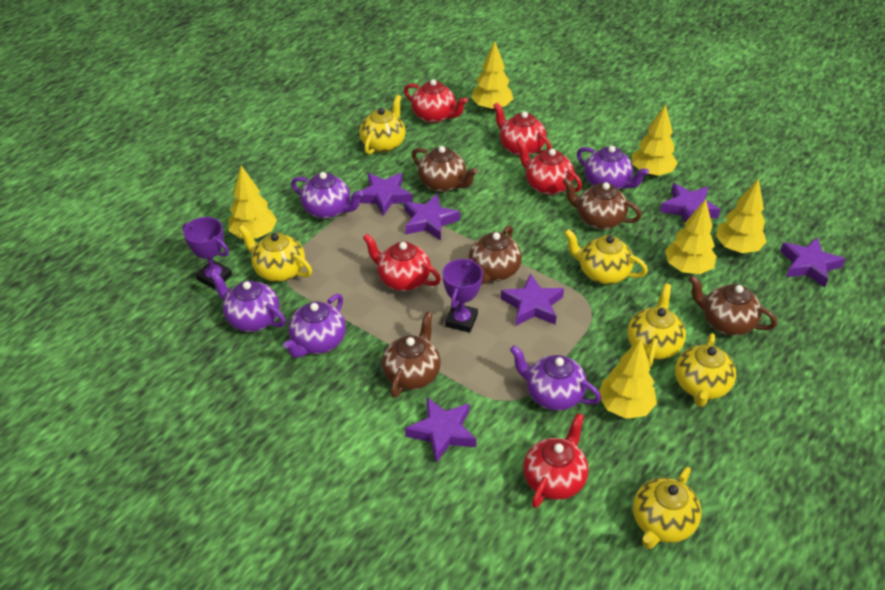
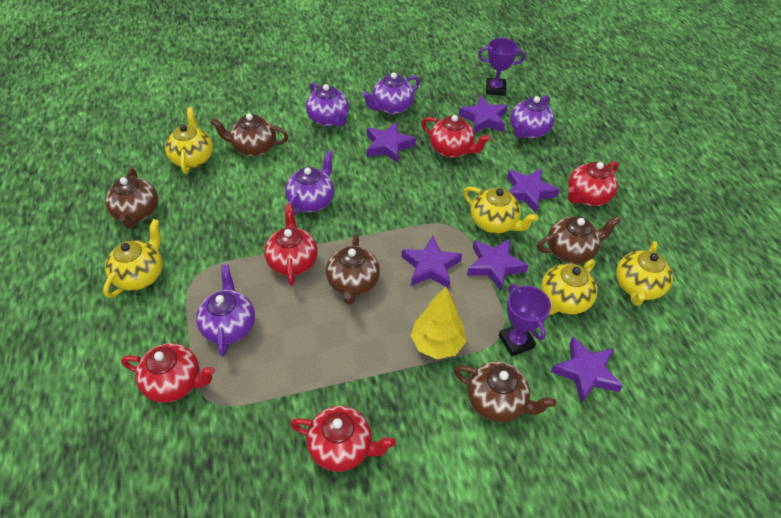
yellow teapot: 6 -> 5
yellow tree: 6 -> 1

